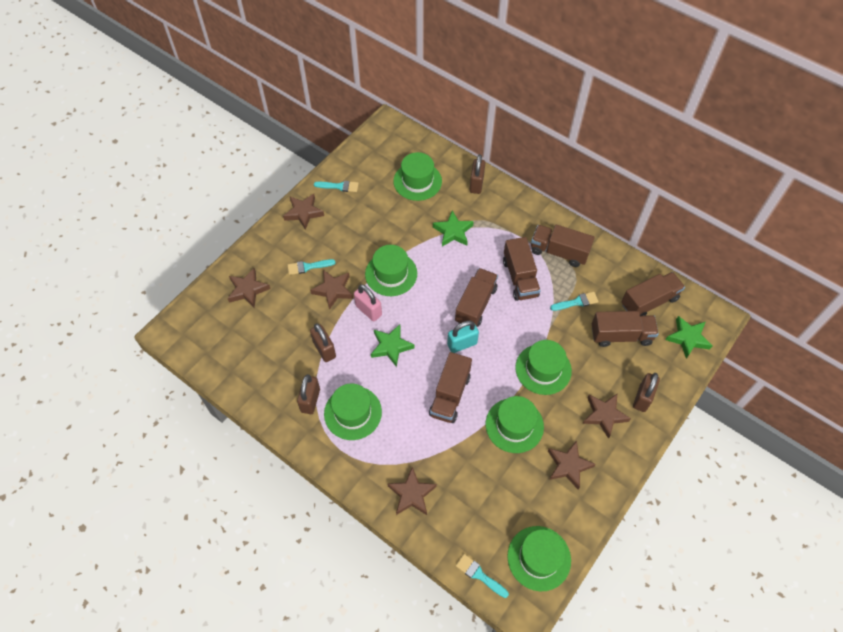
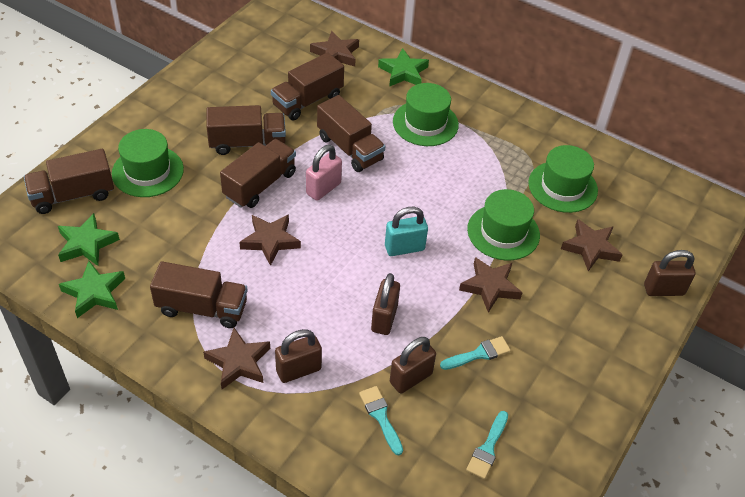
brown star: 6 -> 5
green hat: 6 -> 4
turquoise brush: 4 -> 3

